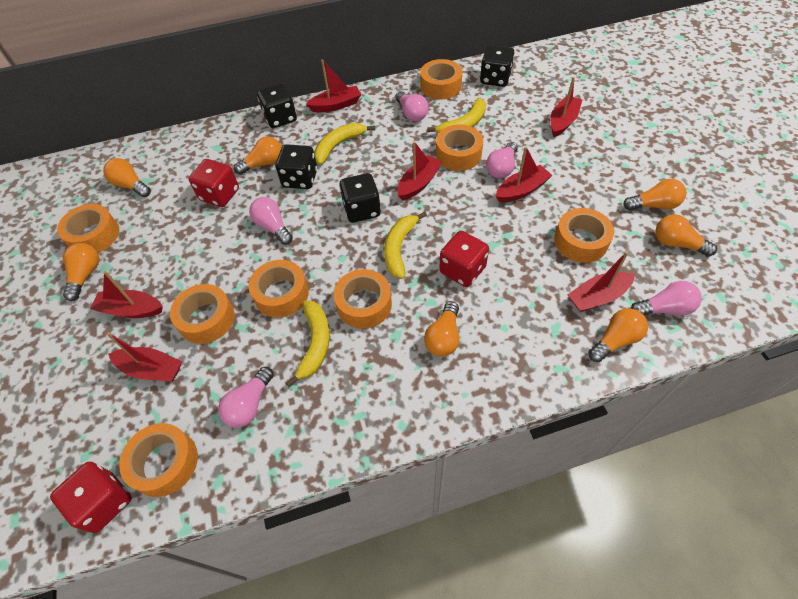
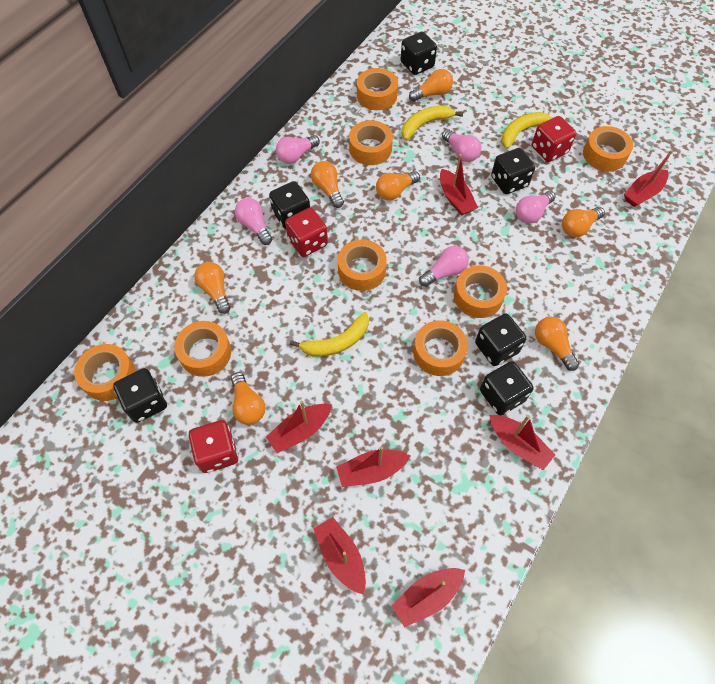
black dice: 4 -> 6
yellow banana: 4 -> 3

